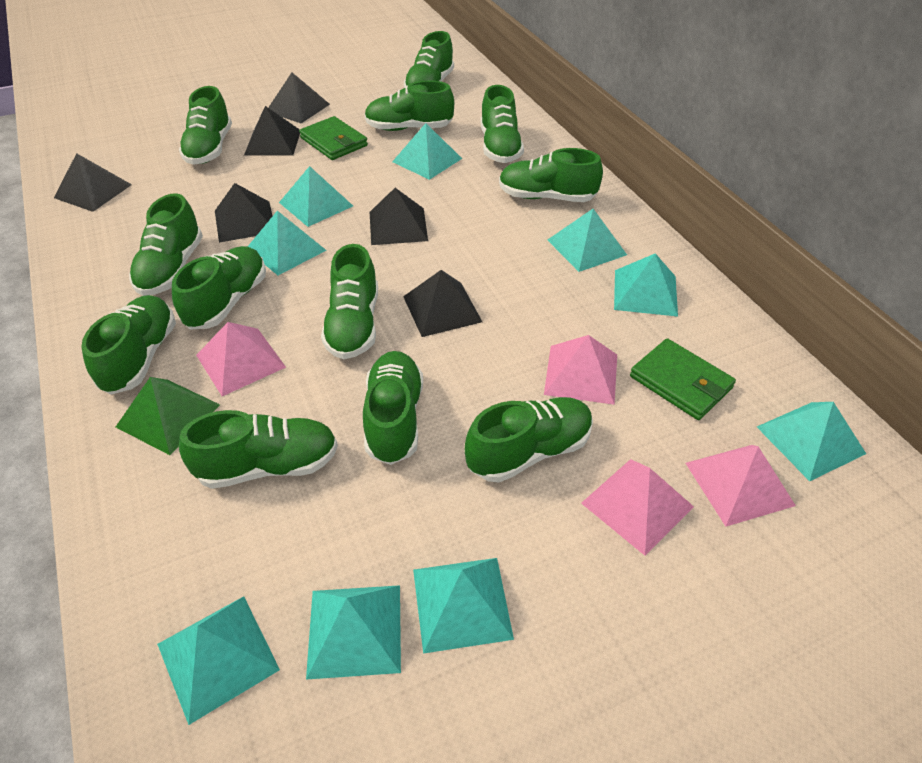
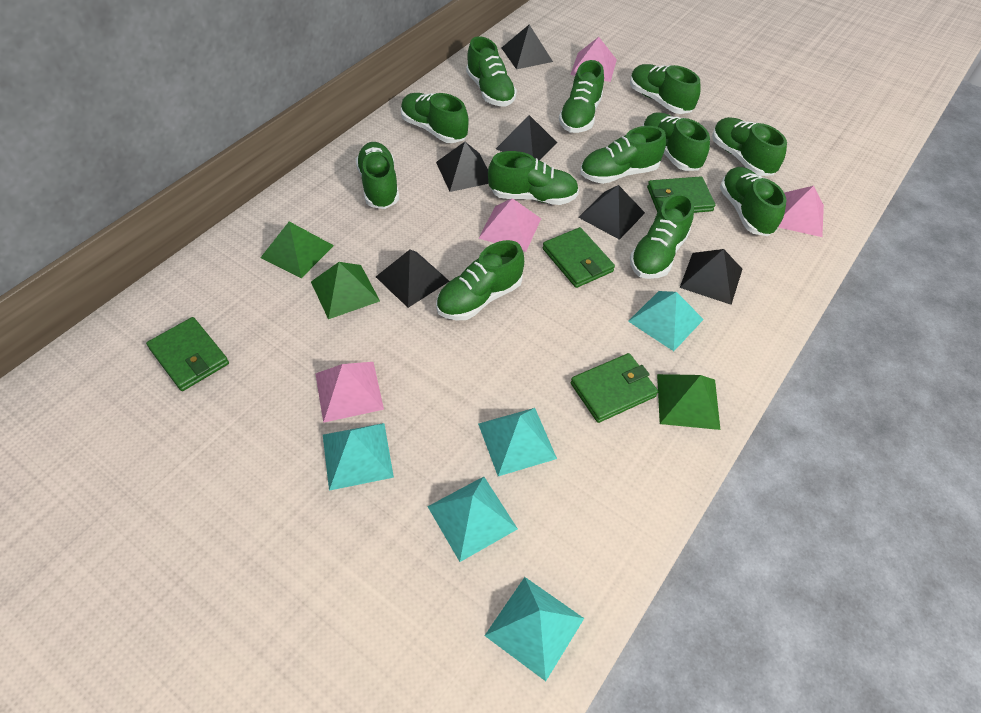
green pyramid: 1 -> 3
green wallet: 2 -> 4
turquoise pyramid: 9 -> 5

